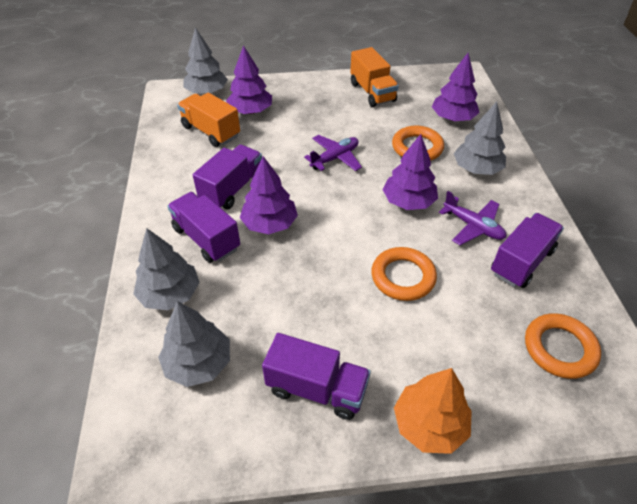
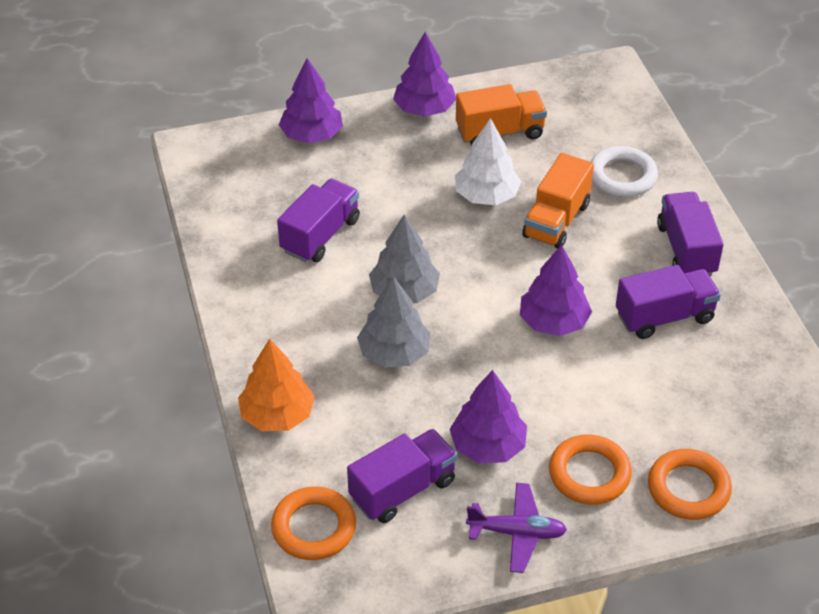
grey tree: 4 -> 2
purple plane: 2 -> 1
white ring: 0 -> 1
white tree: 0 -> 1

